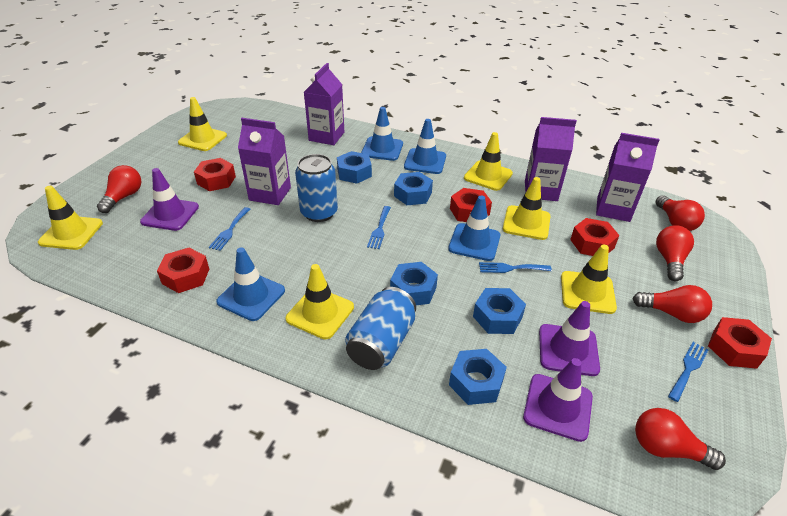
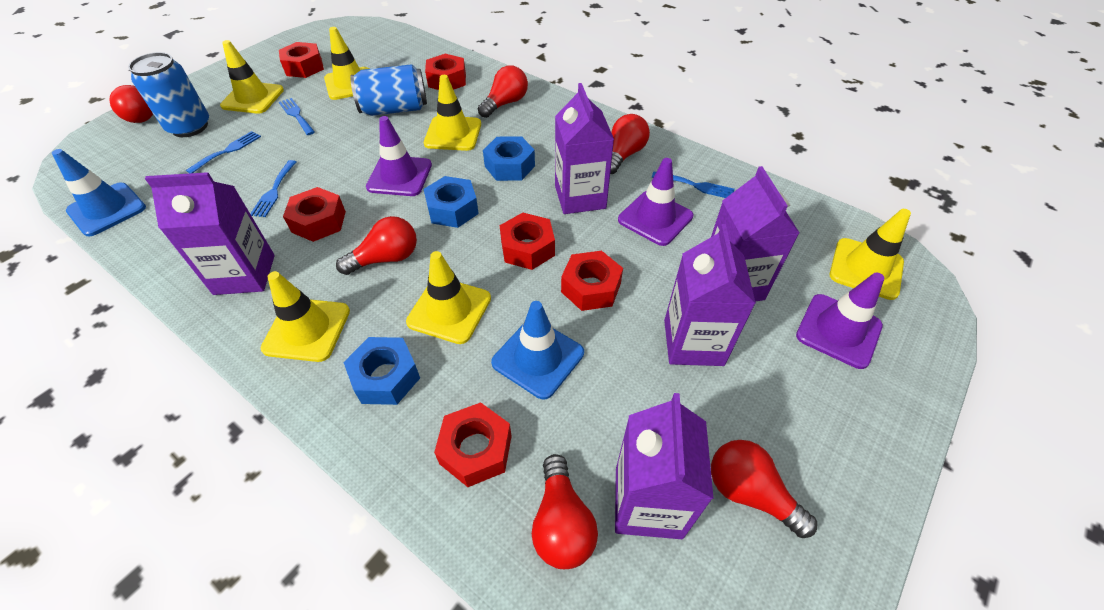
blue nut: 5 -> 3
blue traffic cone: 4 -> 2
purple carton: 4 -> 5
red light bulb: 5 -> 6
red nut: 5 -> 6

